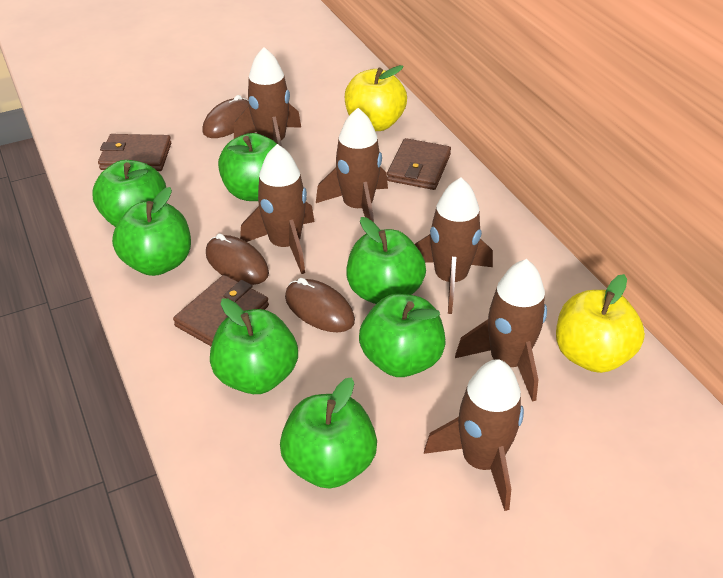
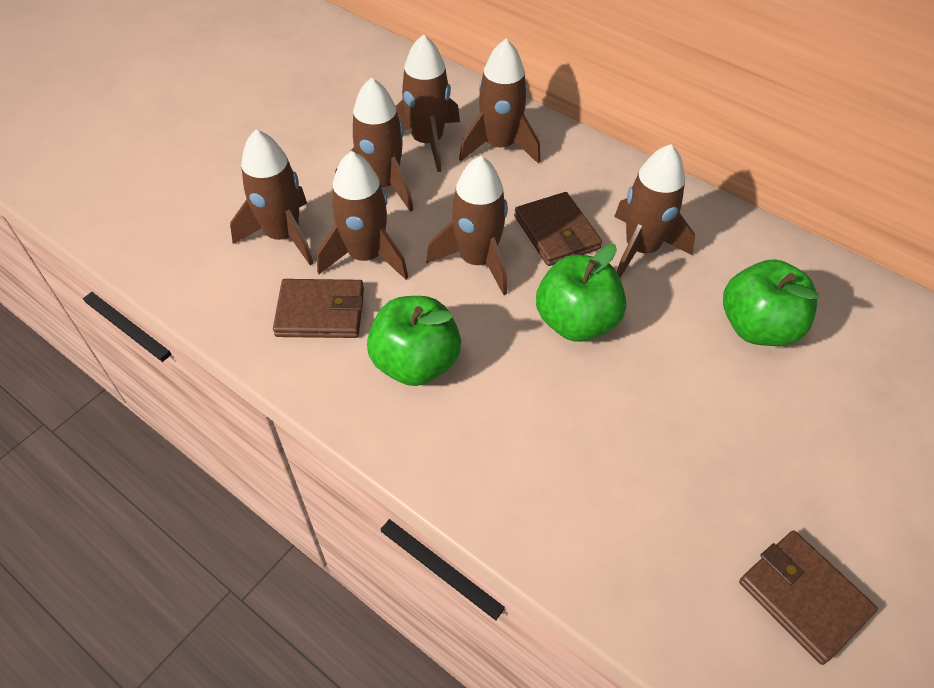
brown mouse: 3 -> 0
brown rocket: 6 -> 7
green apple: 7 -> 3
yellow apple: 2 -> 0

